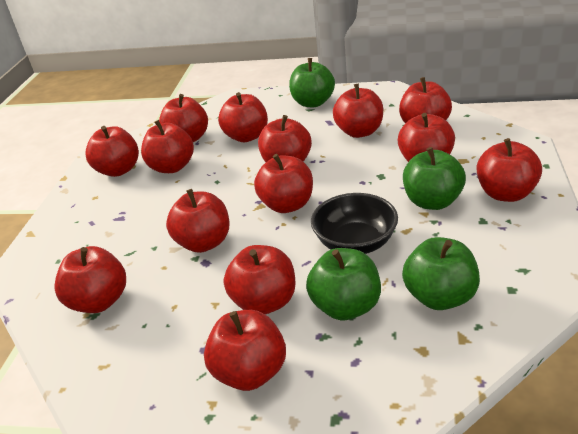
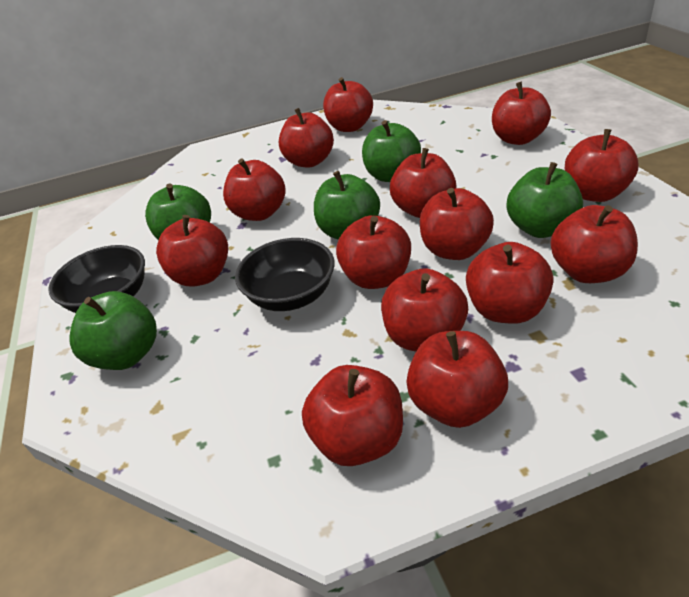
black bowl: 1 -> 2
green apple: 4 -> 5

